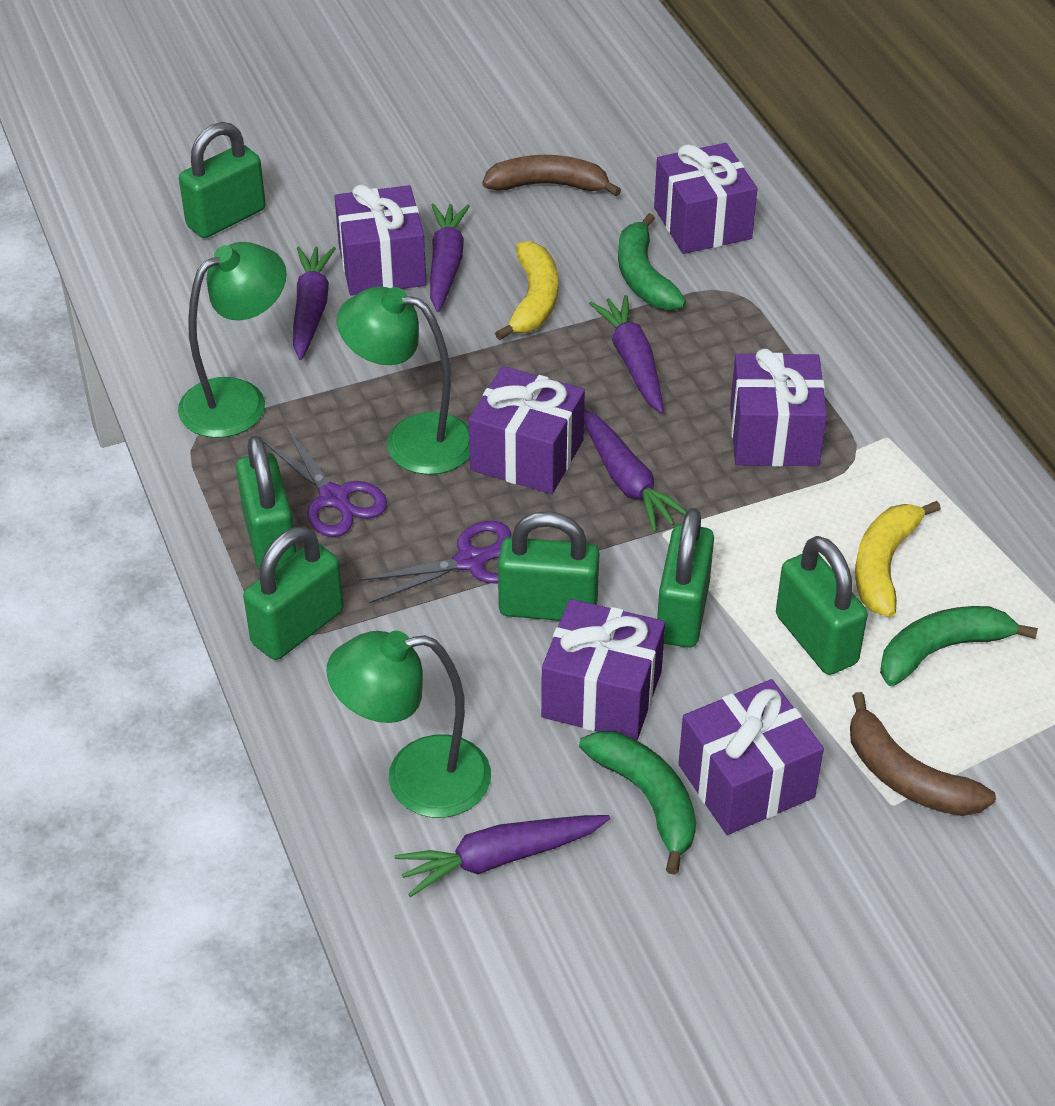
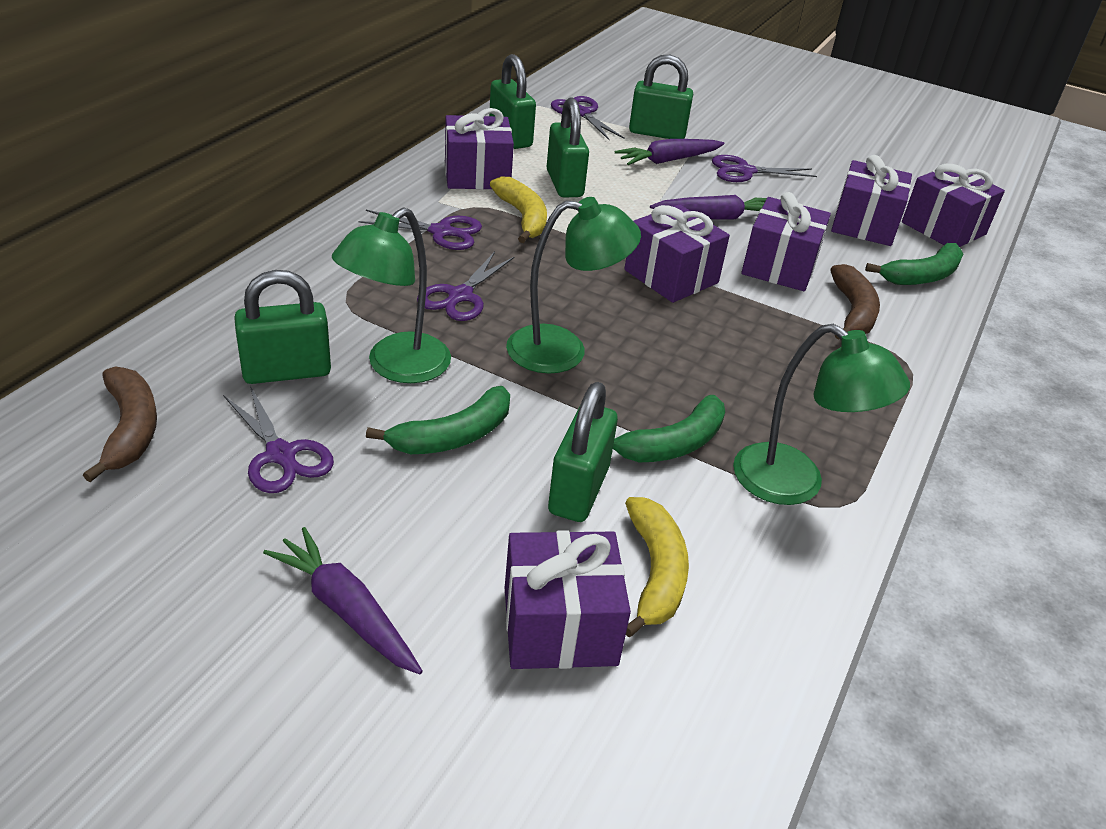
green padlock: 6 -> 5
purple carrot: 5 -> 3
purple scissors: 2 -> 5

